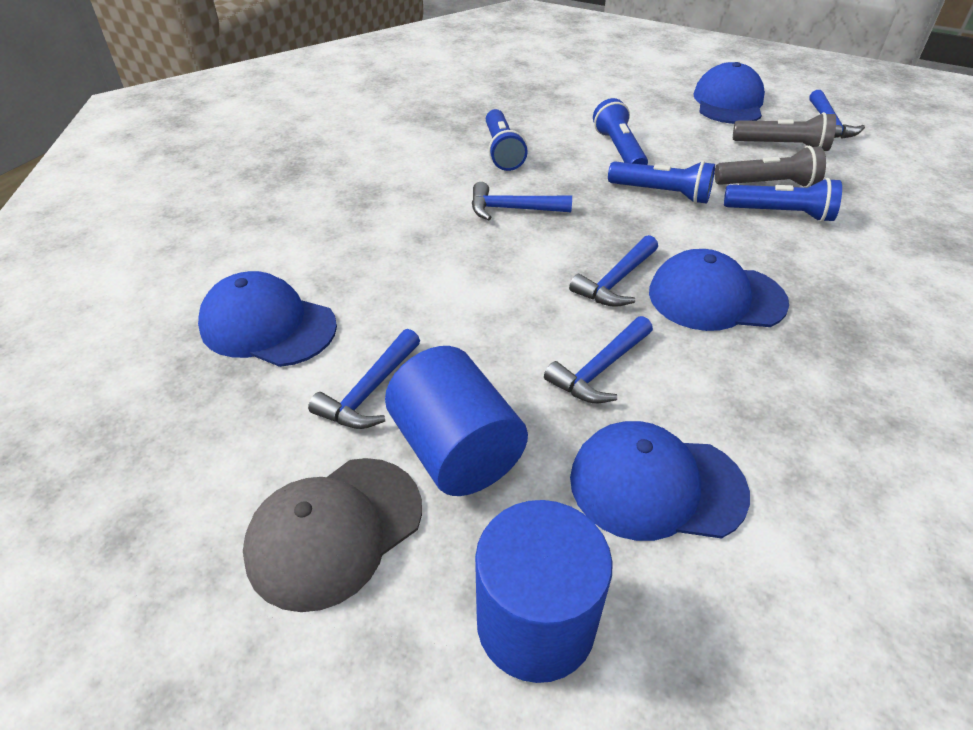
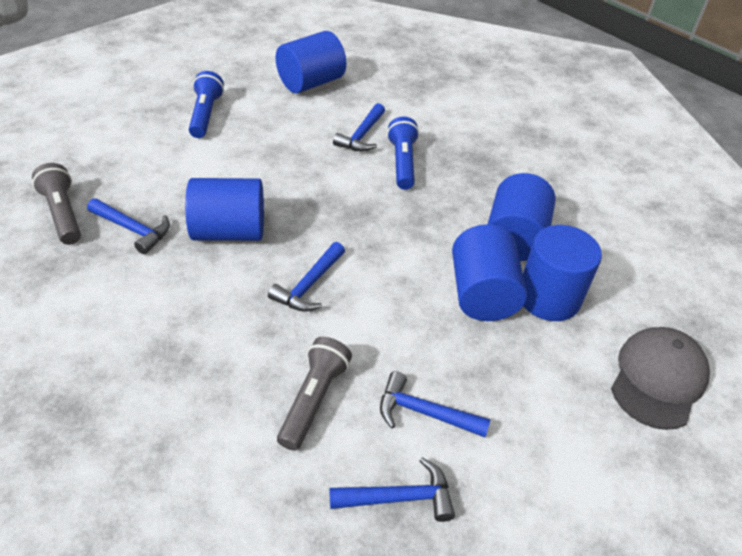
blue cap: 4 -> 0
blue cylinder: 2 -> 5
blue flashlight: 4 -> 2

